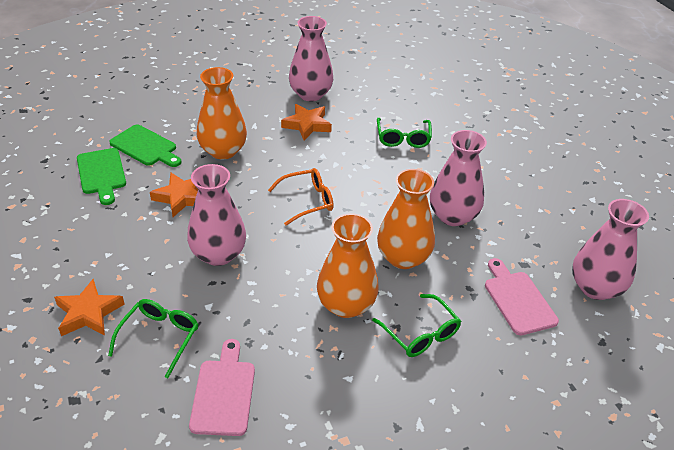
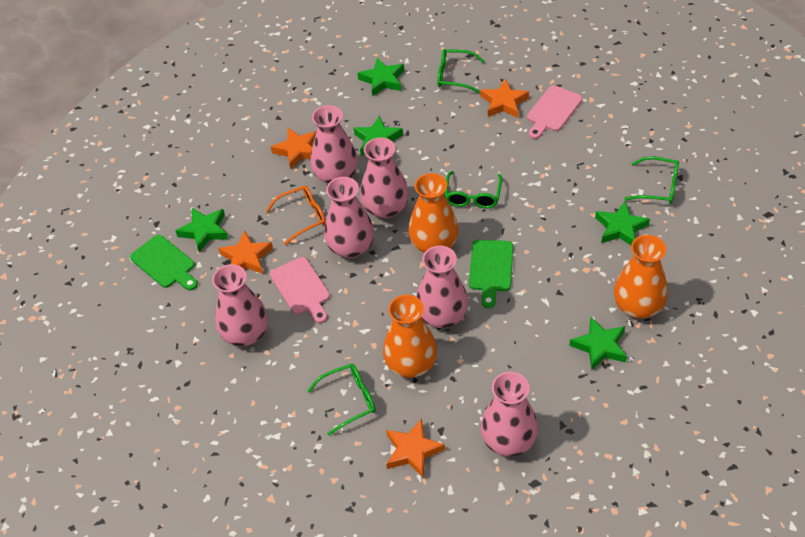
green glasses: 3 -> 4
green star: 0 -> 5
orange star: 3 -> 4
pink vase: 4 -> 6

